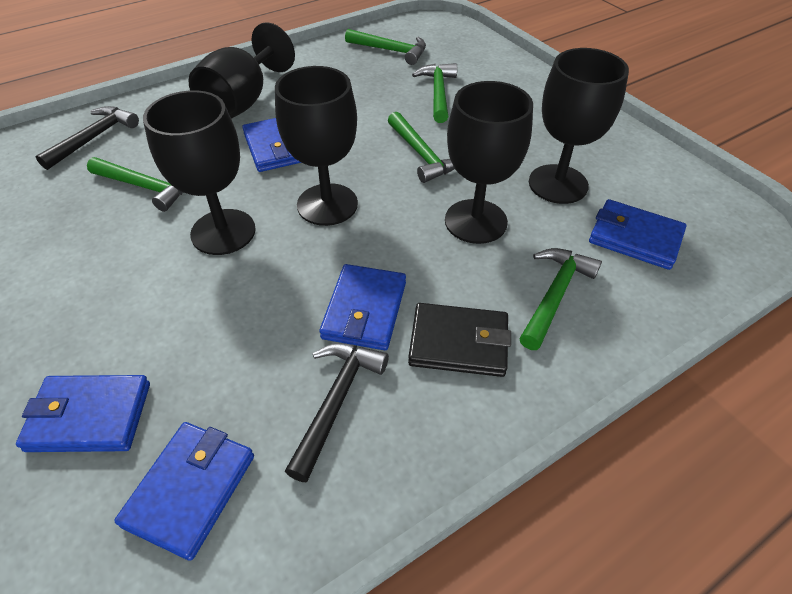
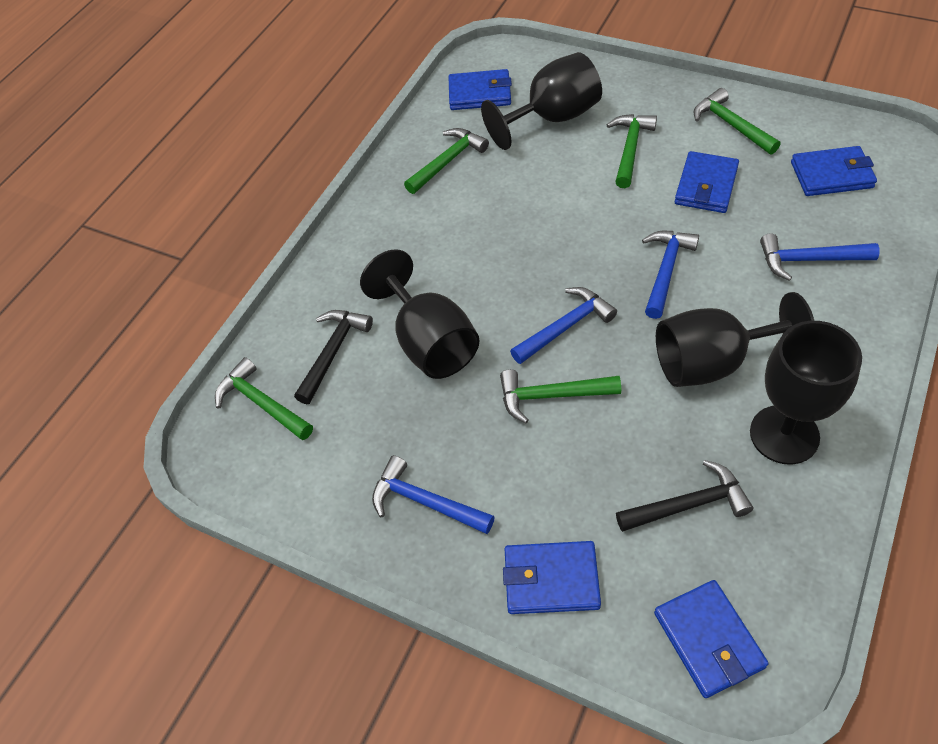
black goblet: 5 -> 4
black wallet: 1 -> 0
blue hammer: 0 -> 4

